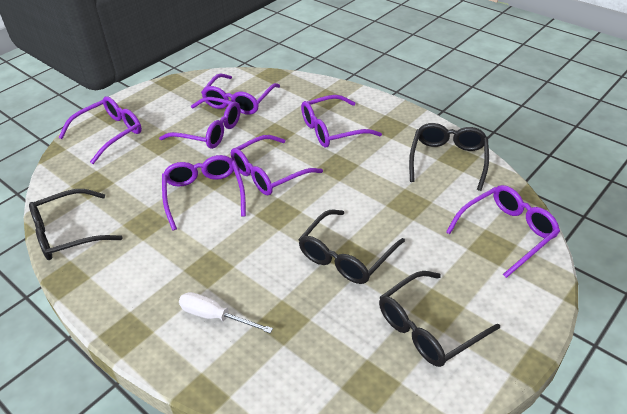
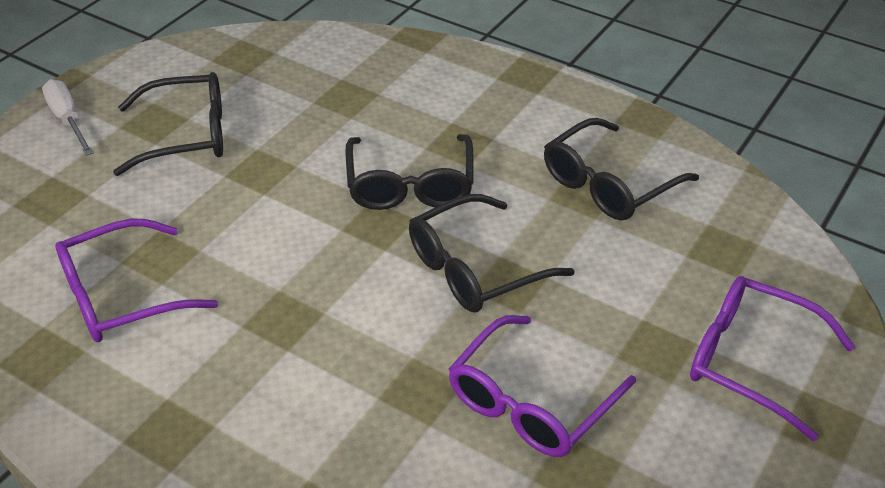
purple glasses: 7 -> 3

